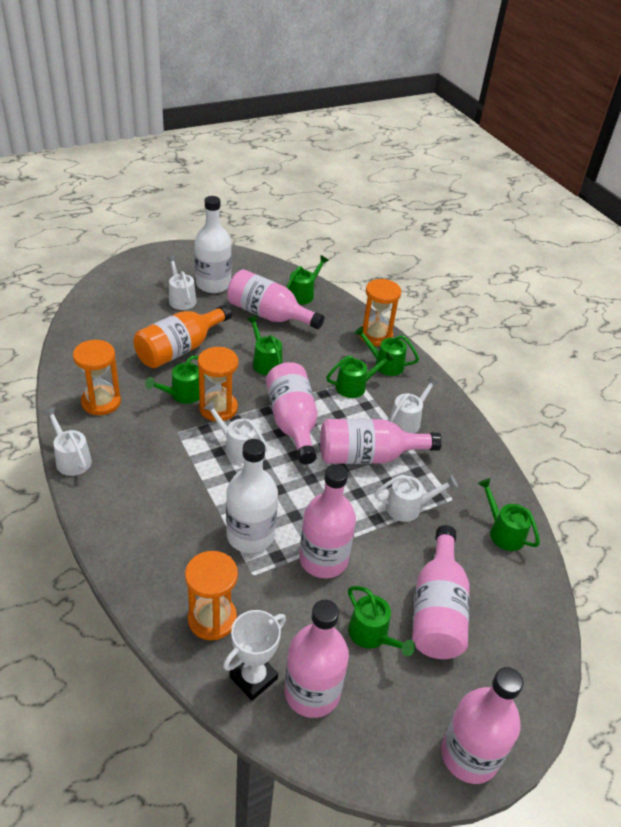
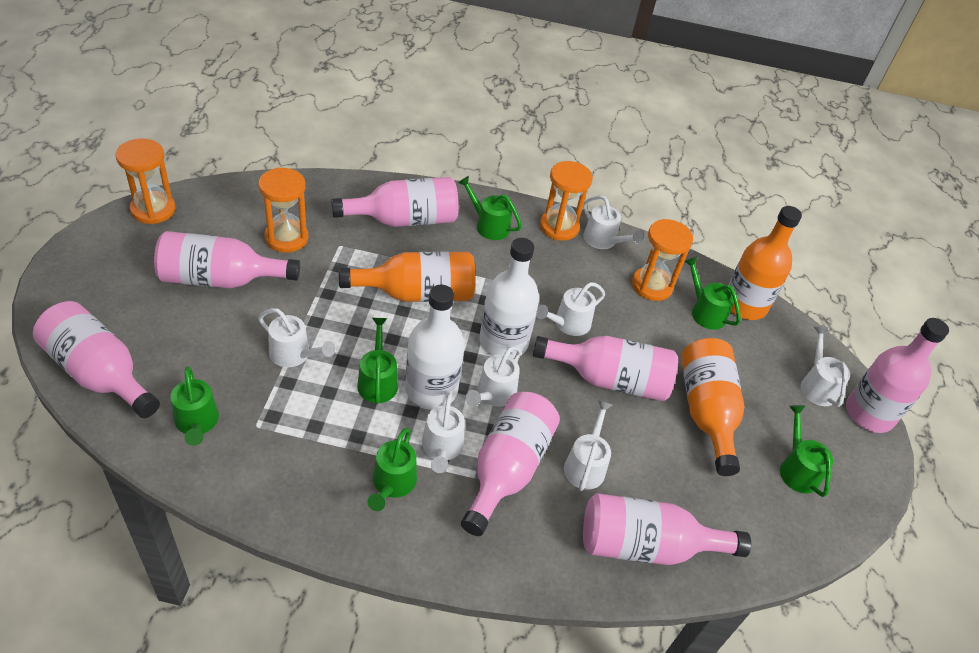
green watering can: 7 -> 6
orange bottle: 1 -> 3
white trophy: 1 -> 0
white watering can: 5 -> 7

